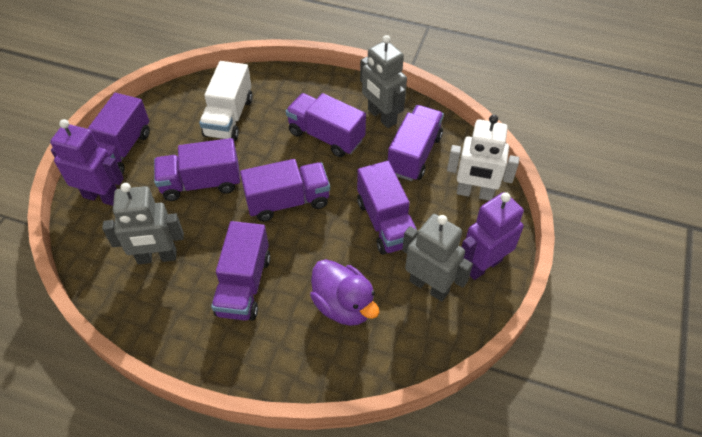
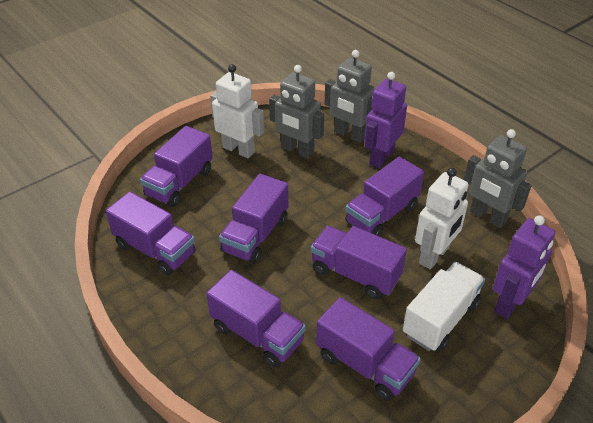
purple duck: 1 -> 0
white robot: 1 -> 2

